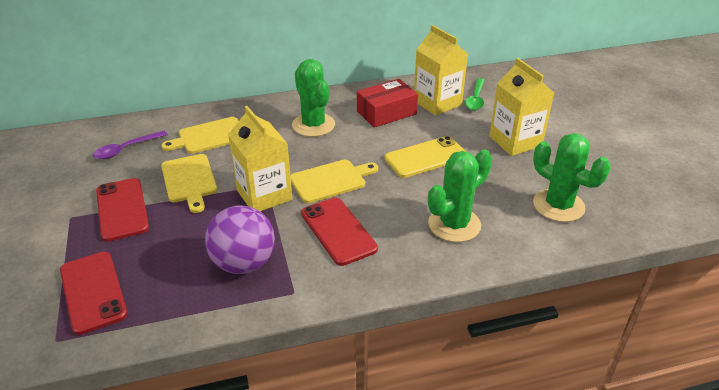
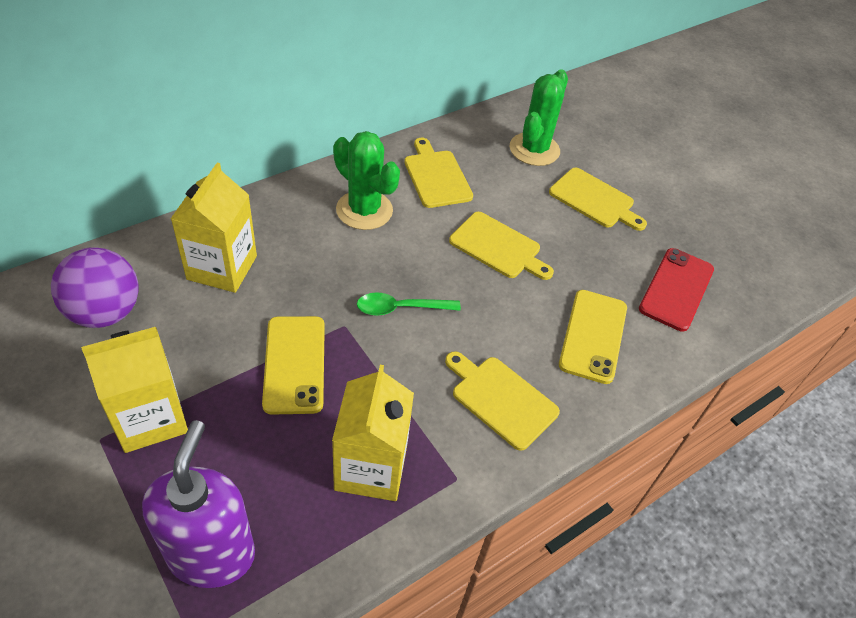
green cactus: 3 -> 2
purple soap dispenser: 0 -> 1
purple spoon: 1 -> 0
red box: 1 -> 0
red phone: 3 -> 1
yellow cutting board: 3 -> 4
yellow phone: 1 -> 2

